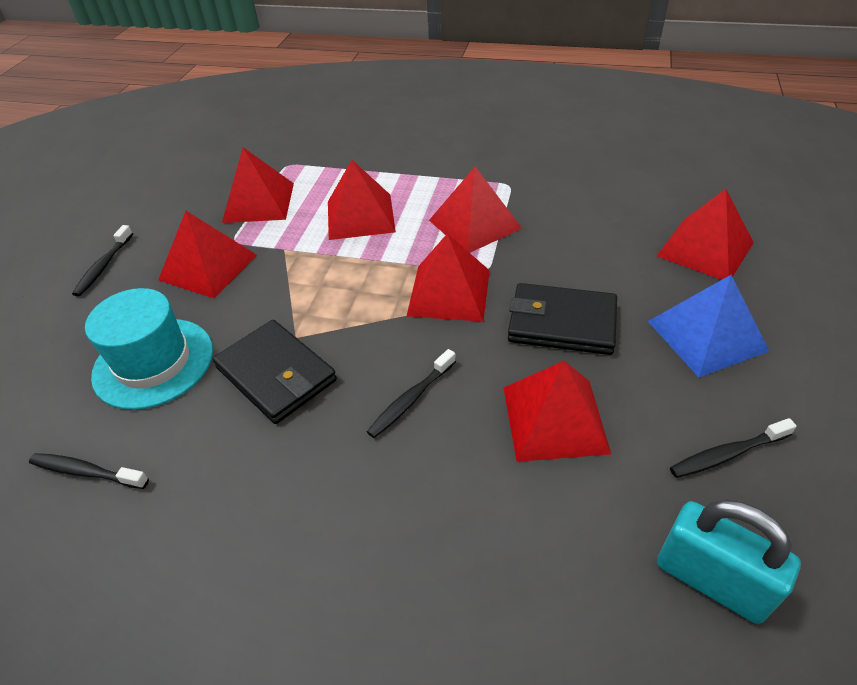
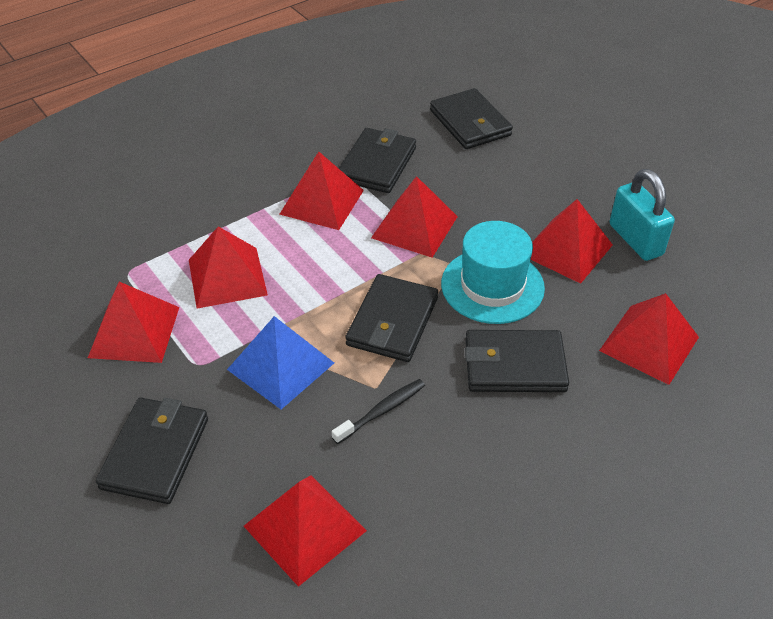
black toothbrush: 4 -> 1
black wallet: 2 -> 5

